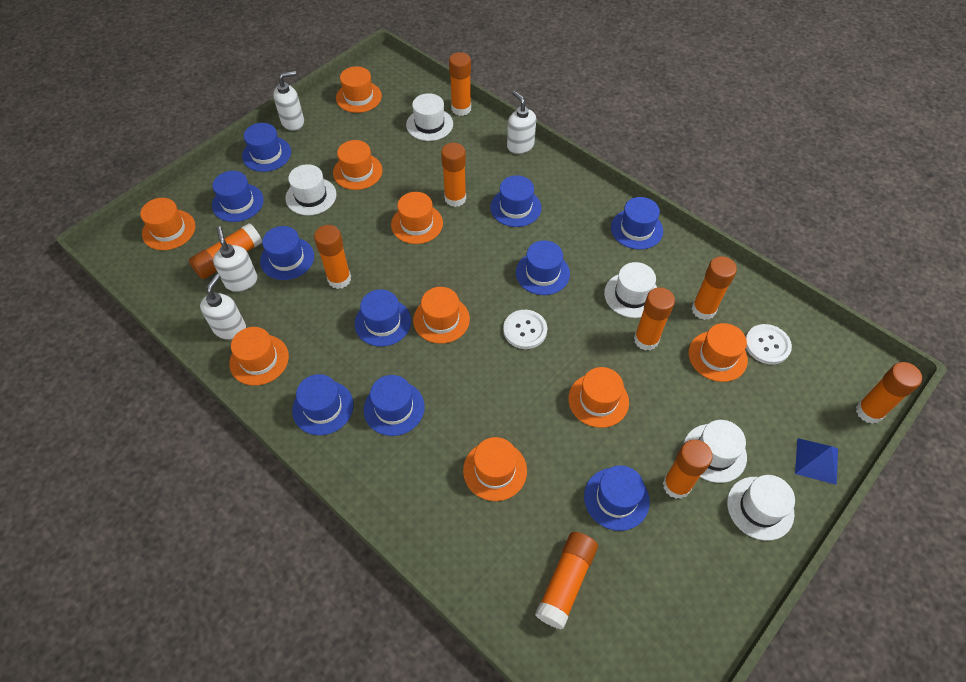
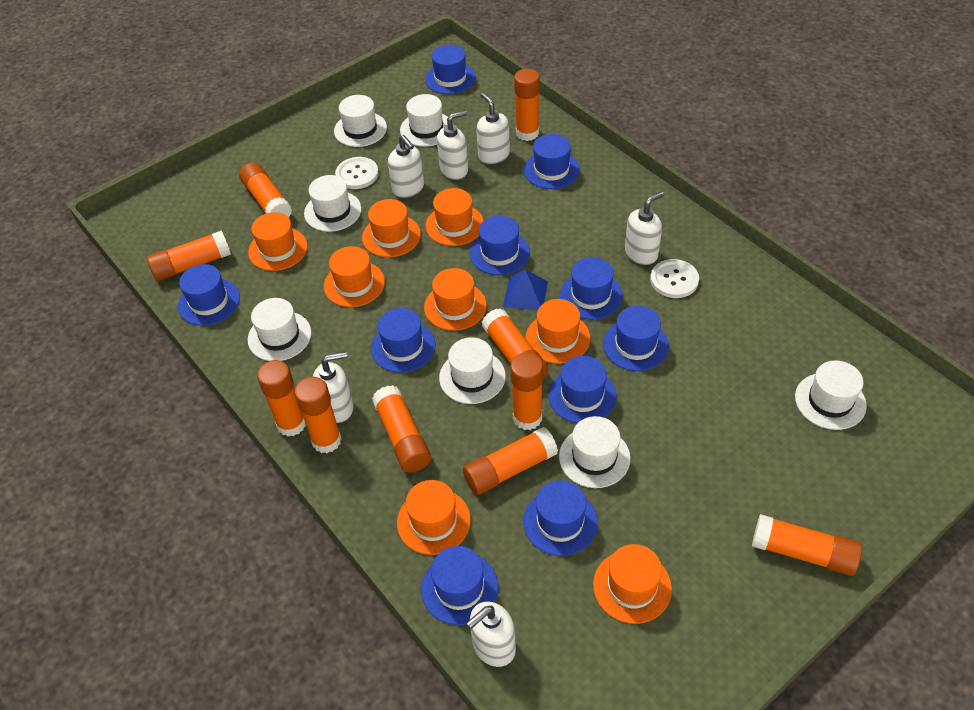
orange glue stick: 9 -> 10
orange hat: 9 -> 8
white hat: 5 -> 7
white soap dispenser: 4 -> 6

